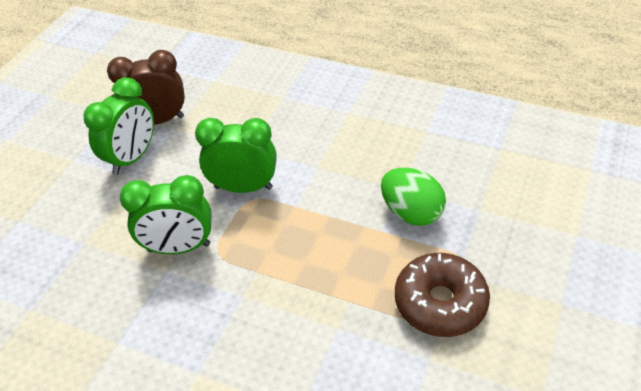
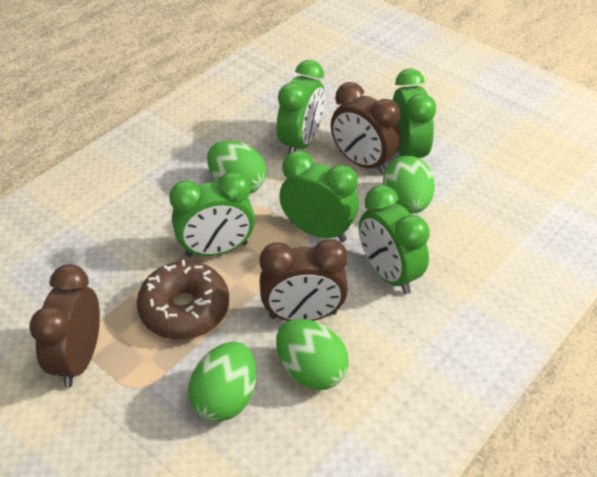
brown clock: 1 -> 3
green clock: 3 -> 5
green egg: 1 -> 4

